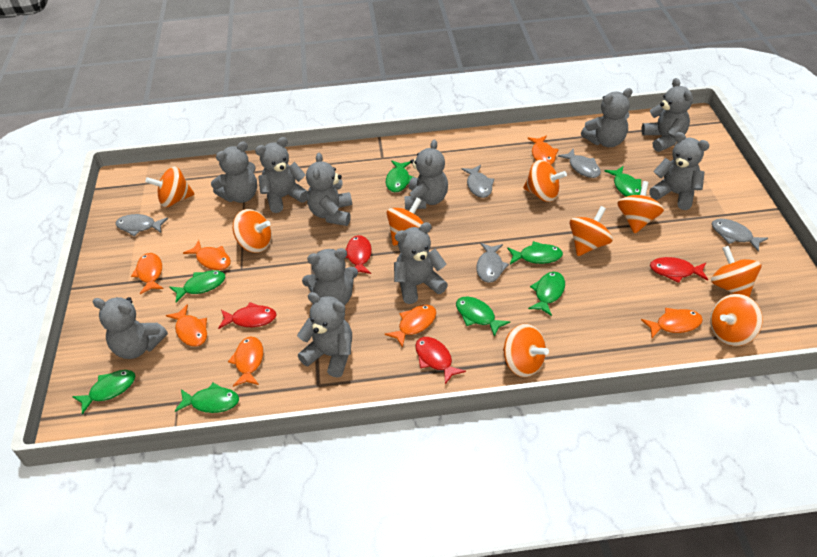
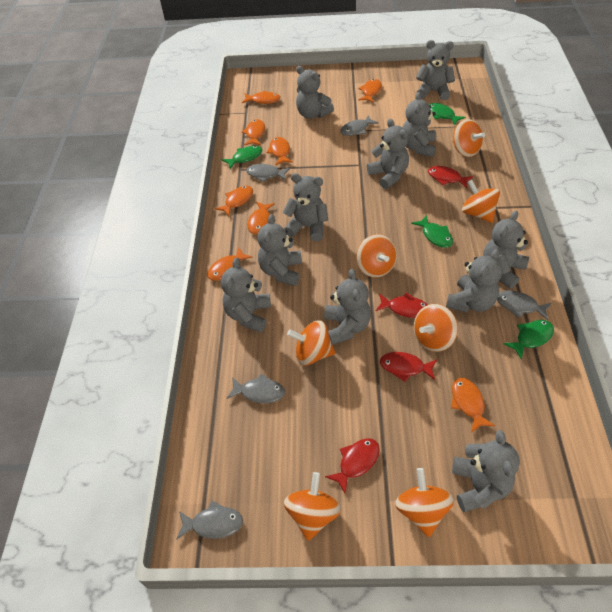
green fish: 8 -> 4
orange fish: 7 -> 8
orange spinning top: 9 -> 7

